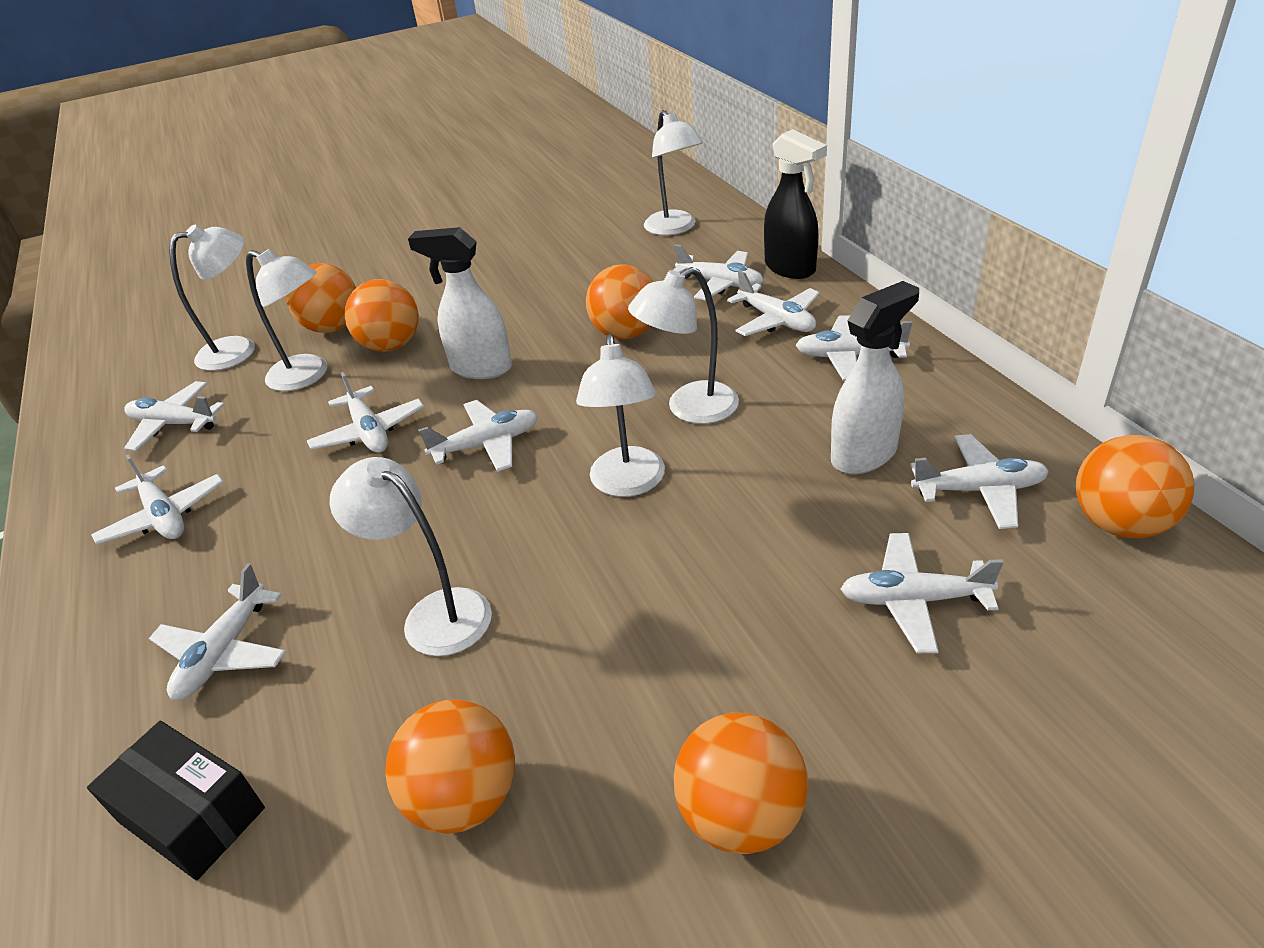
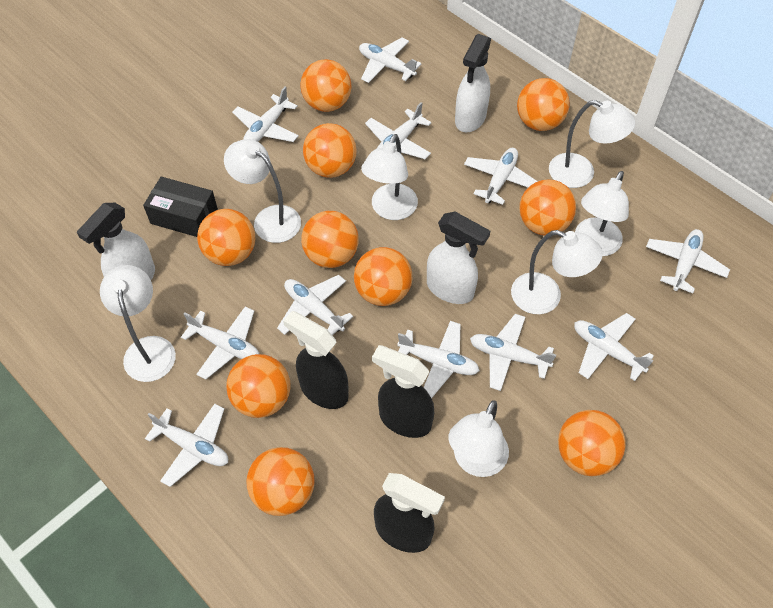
black spray bottle: 1 -> 3
orange ball: 6 -> 10
white lamp: 6 -> 7
white plane: 10 -> 11
white spray bottle: 2 -> 3

